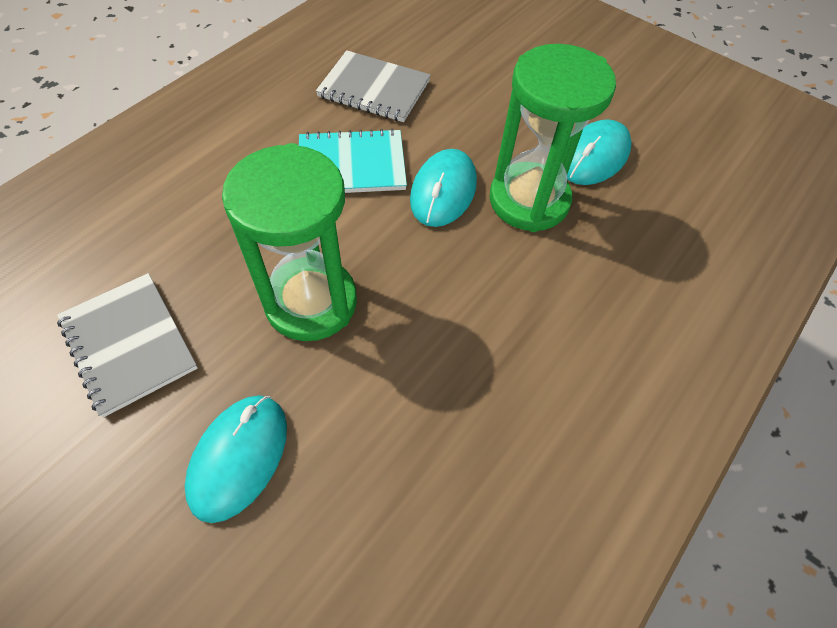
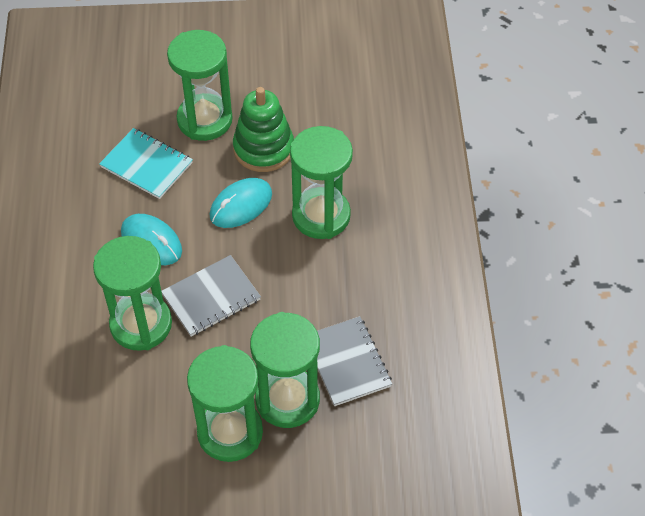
green hourglass: 2 -> 5
green stacking toy: 0 -> 1
turquoise mouse: 3 -> 2

